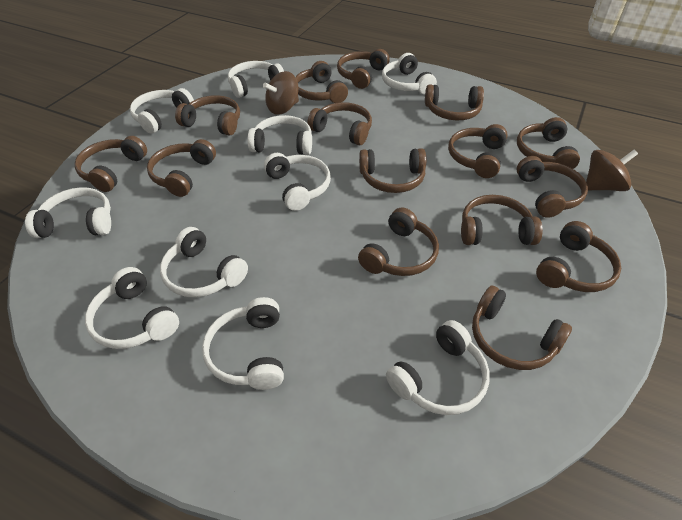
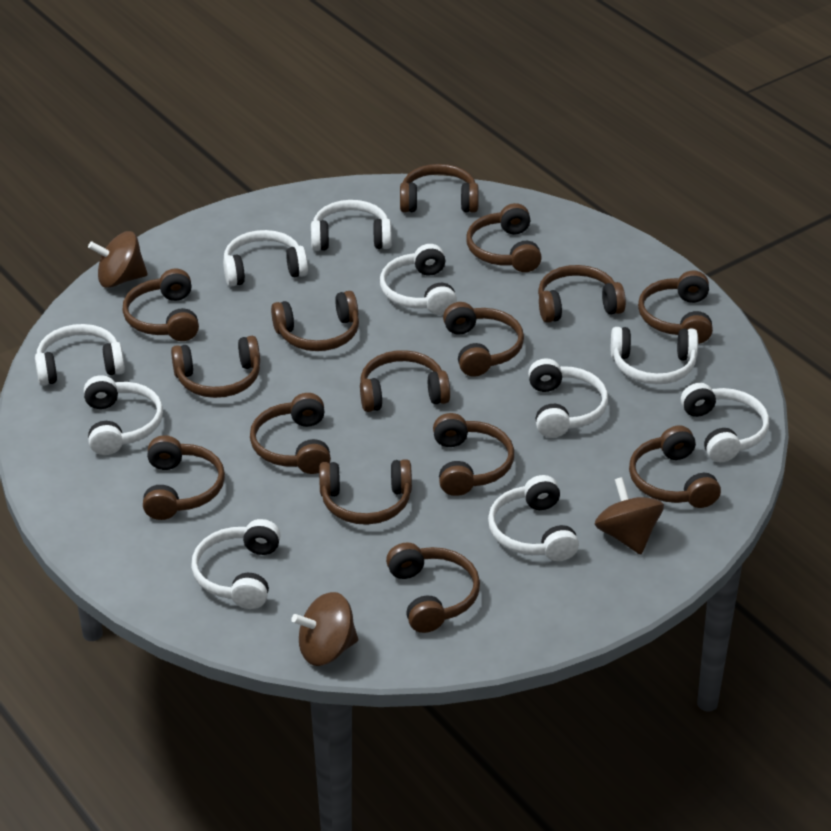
brown spinning top: 2 -> 3

